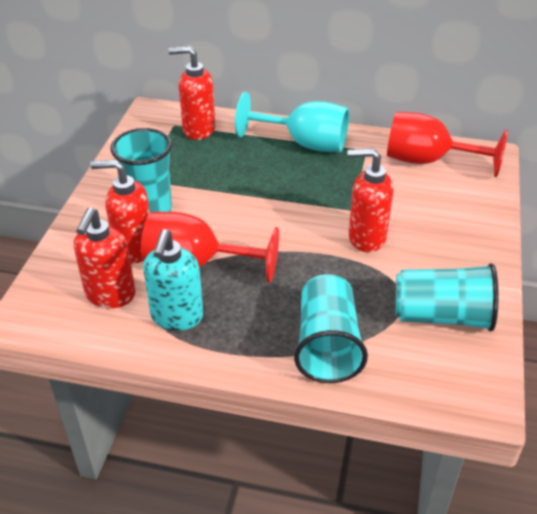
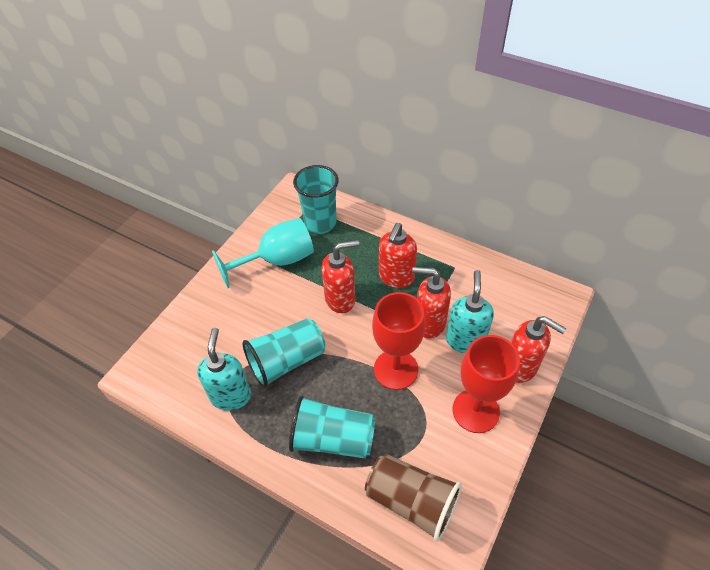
brown cup: 0 -> 1
turquoise soap dispenser: 1 -> 2

